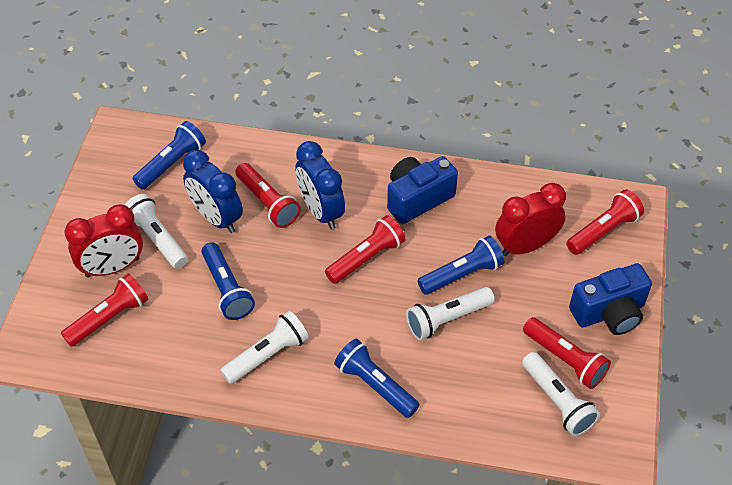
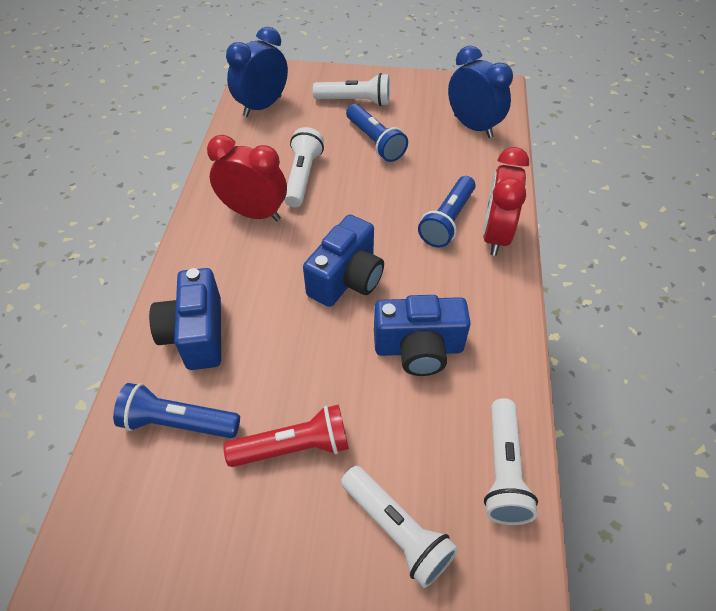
blue camera: 2 -> 3
blue flashlight: 4 -> 3
red flashlight: 5 -> 1

